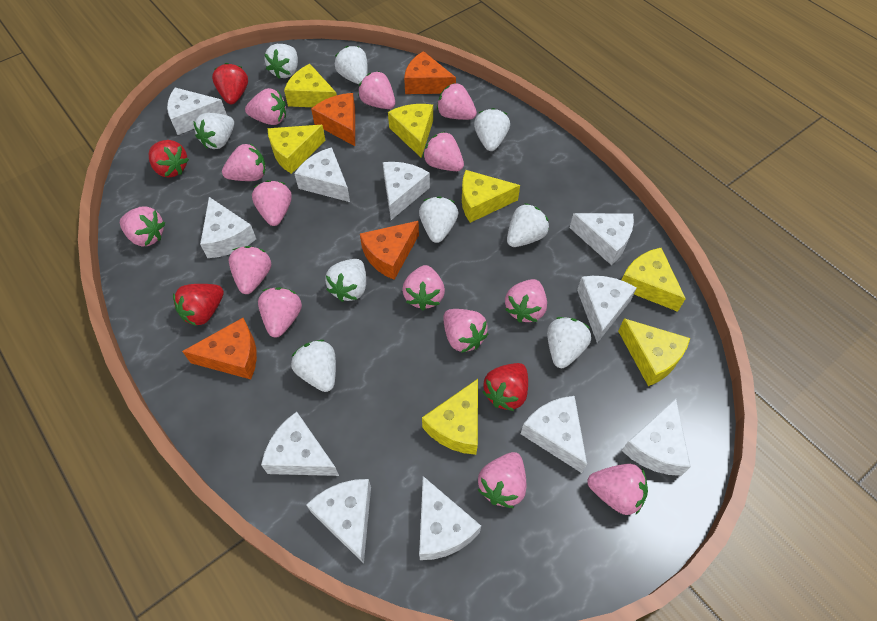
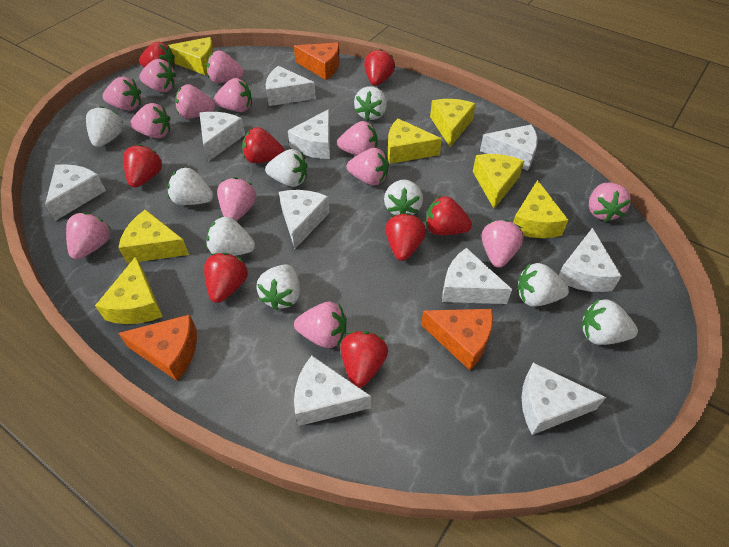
orange cheese: 4 -> 3
pink strawberry: 14 -> 13
red strawberry: 4 -> 8
white cheese: 11 -> 10

